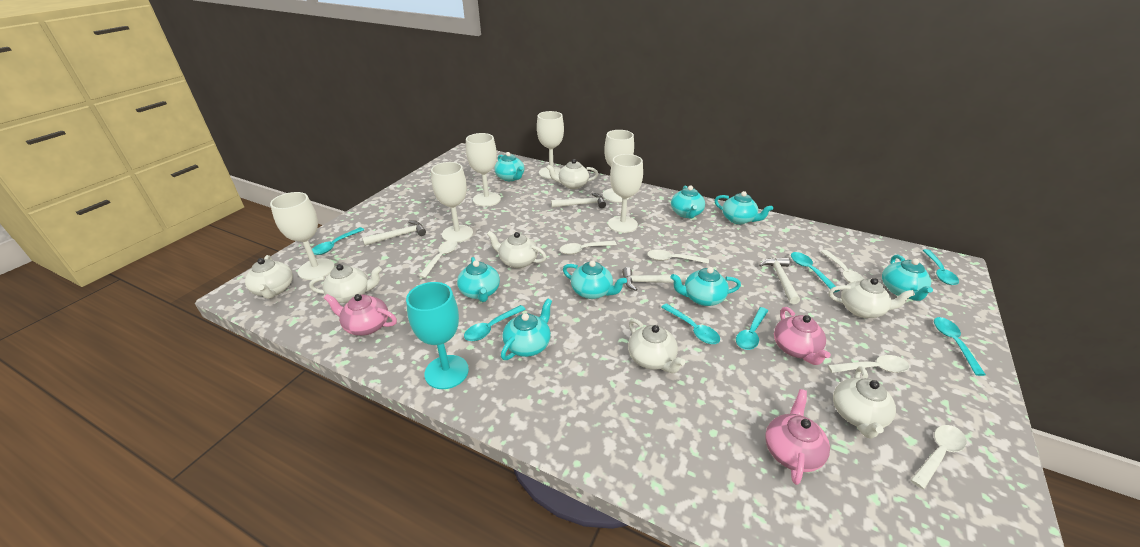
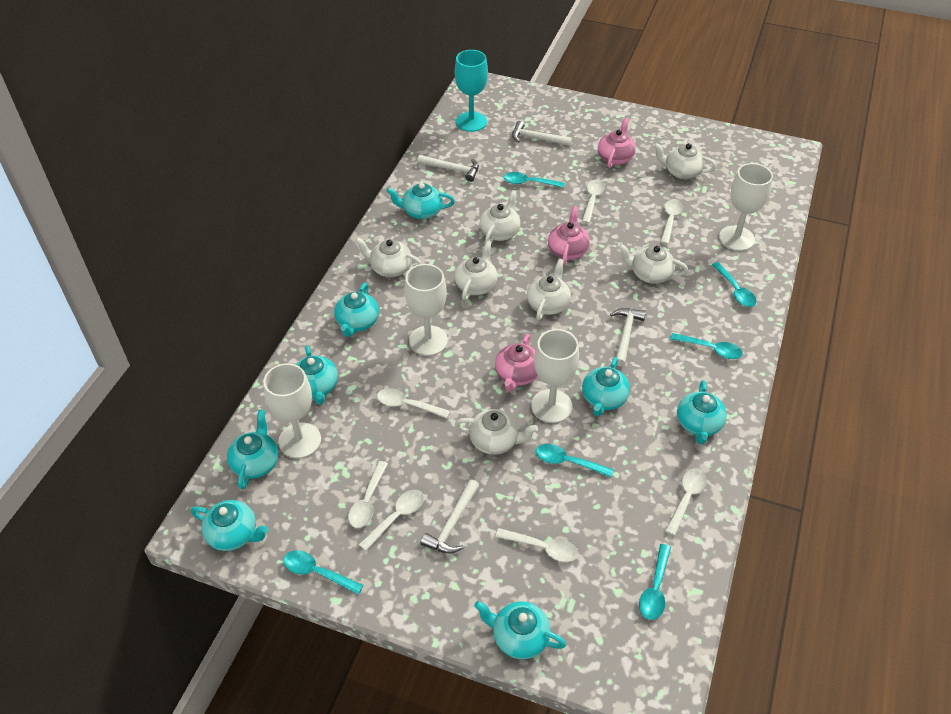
turquoise spoon: 7 -> 6
white goblet: 6 -> 4
white spoon: 6 -> 7

